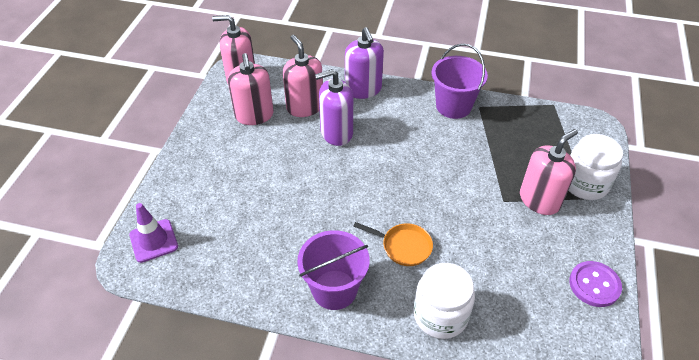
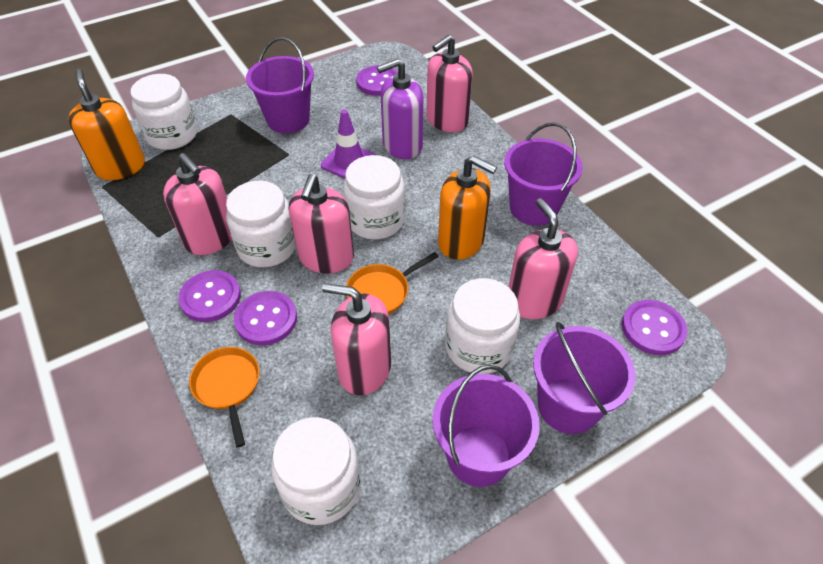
orange pan: 1 -> 2
orange soap dispenser: 0 -> 2
pink soap dispenser: 4 -> 5
purple bucket: 2 -> 4
purple button: 1 -> 4
purple soap dispenser: 2 -> 1
white jar: 2 -> 5

